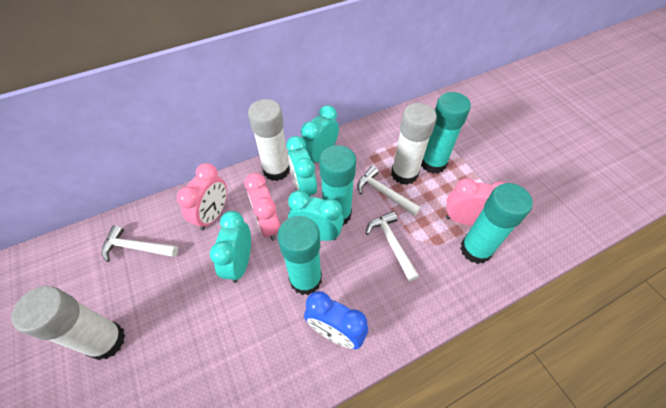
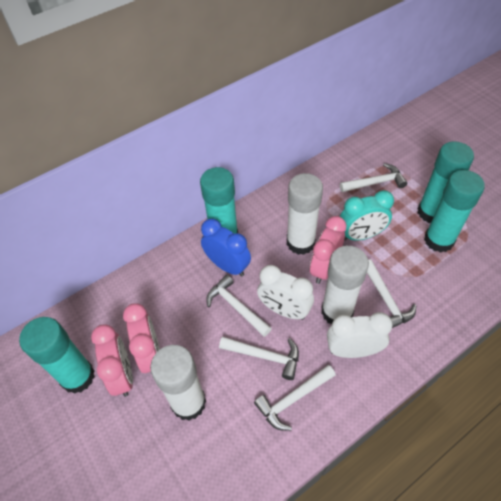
turquoise clock: 4 -> 1
white clock: 0 -> 2
white hammer: 3 -> 5

